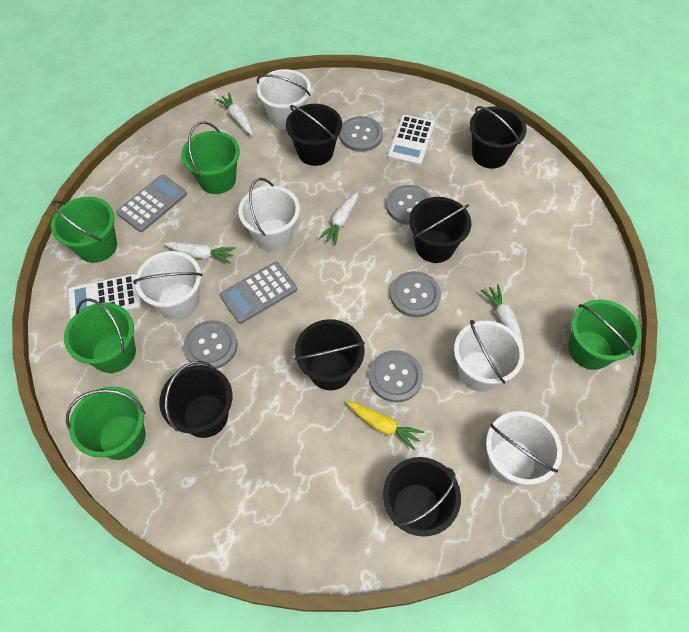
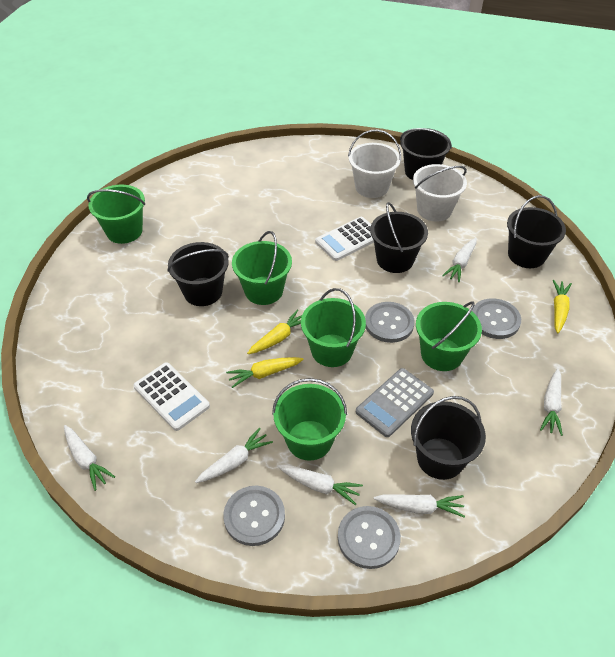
black bucket: 6 -> 5
grey button: 5 -> 4
grey calculator: 2 -> 1
white bucket: 5 -> 2
white carrot: 4 -> 6
yellow carrot: 1 -> 3

